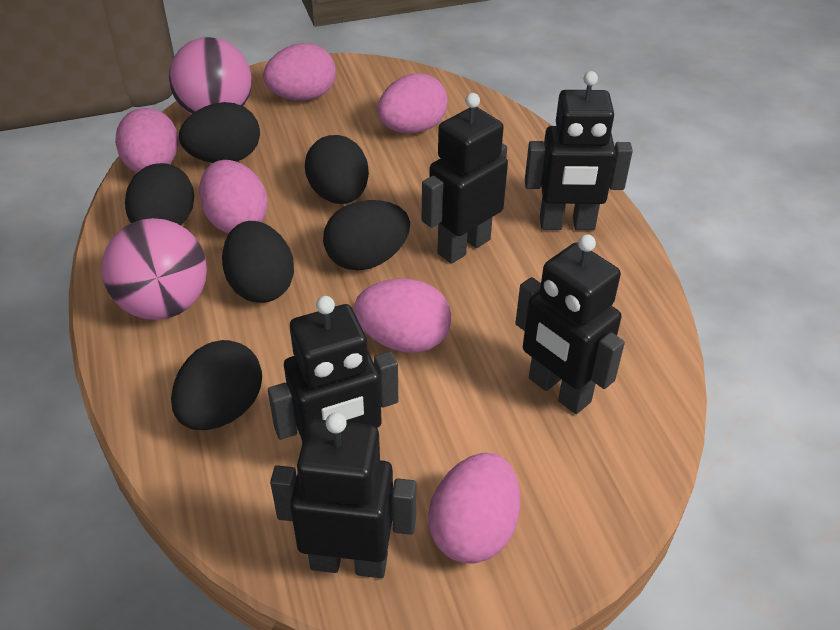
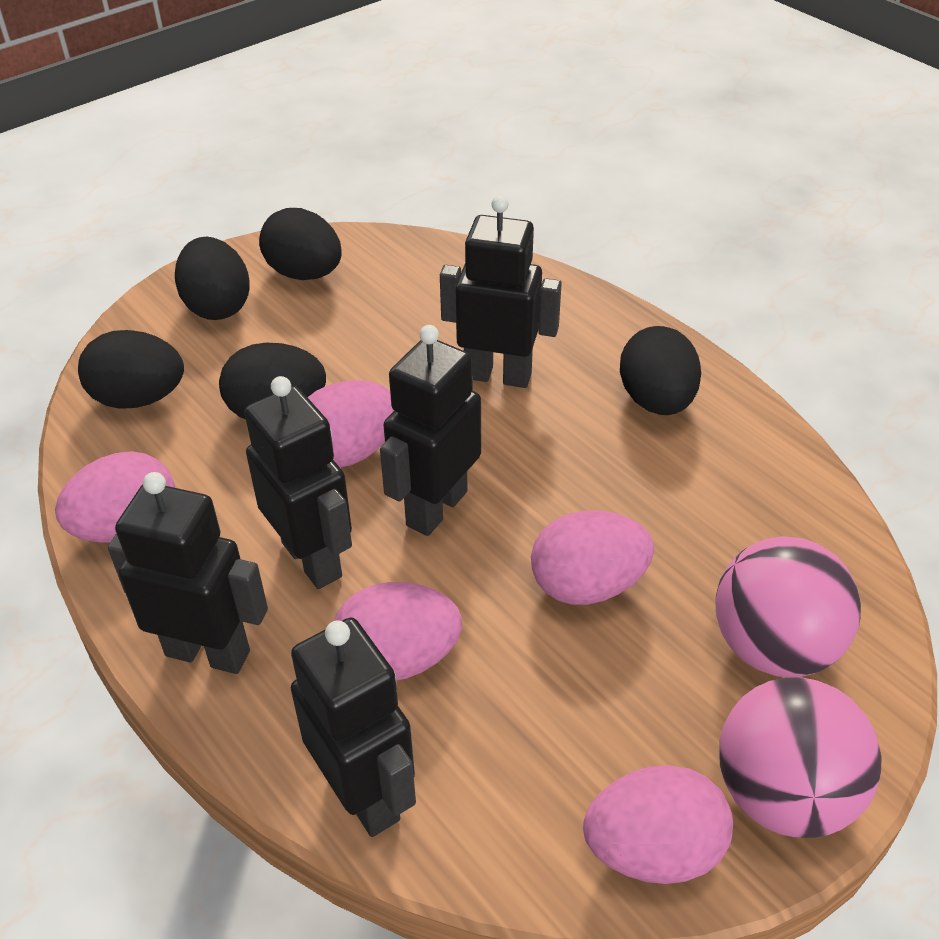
black egg: 6 -> 5
pink egg: 6 -> 5

